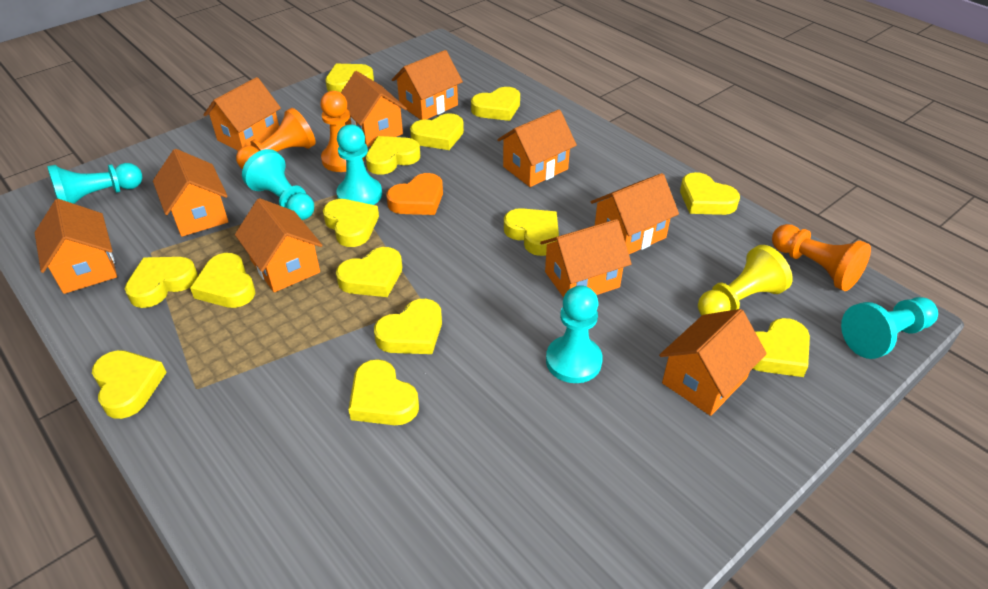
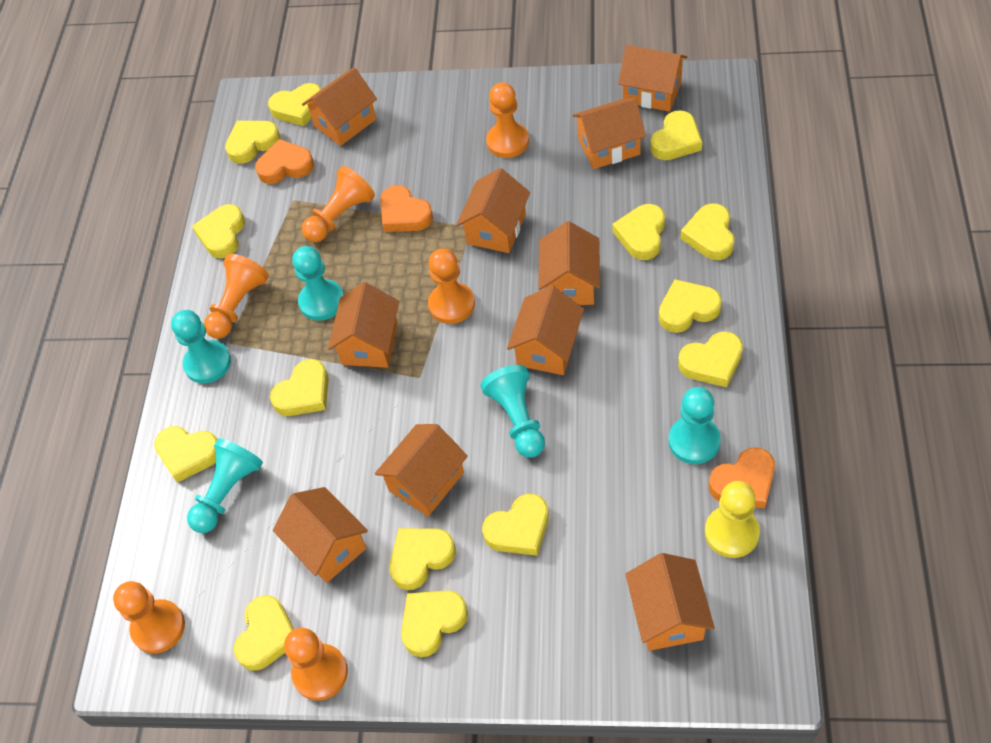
orange heart: 1 -> 3
orange pawn: 3 -> 6

